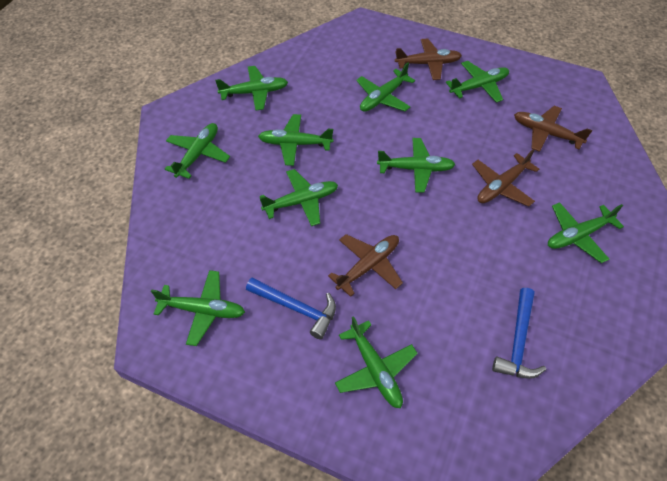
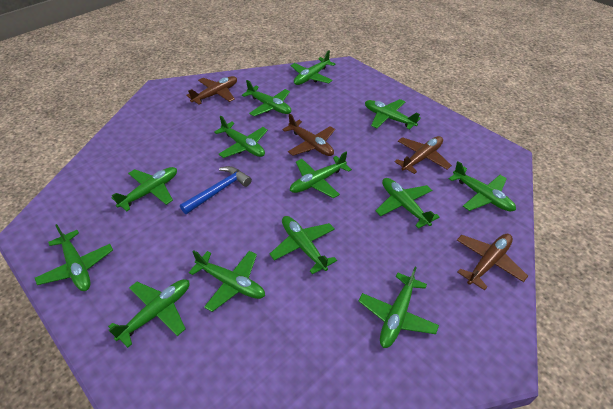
blue hammer: 2 -> 1
green plane: 10 -> 13

